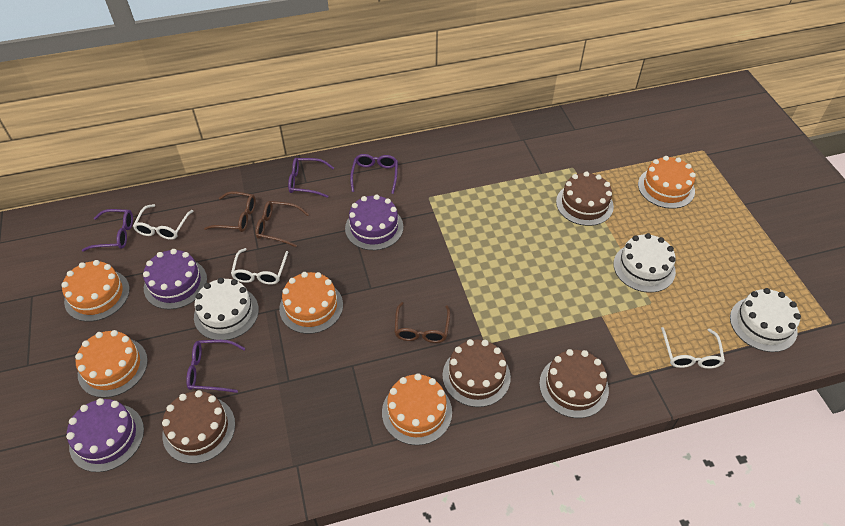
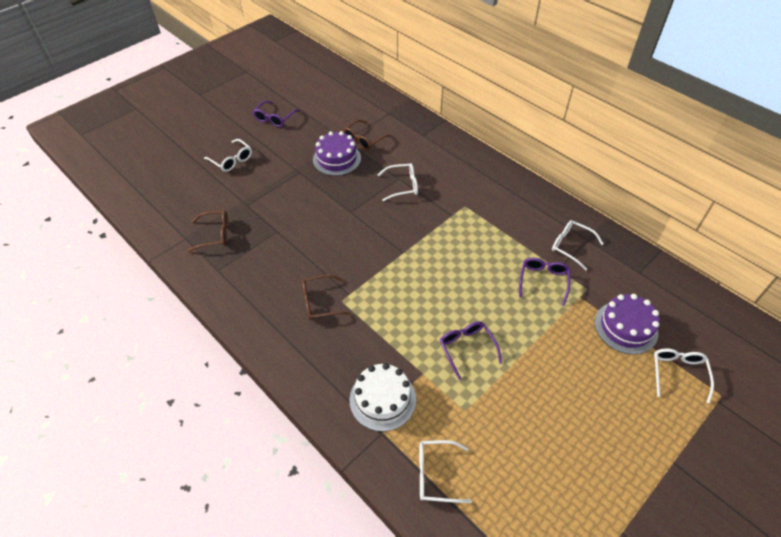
brown cake: 4 -> 0
orange cake: 5 -> 0
purple cake: 3 -> 2
purple glasses: 4 -> 3
white cake: 3 -> 1
white glasses: 3 -> 5

